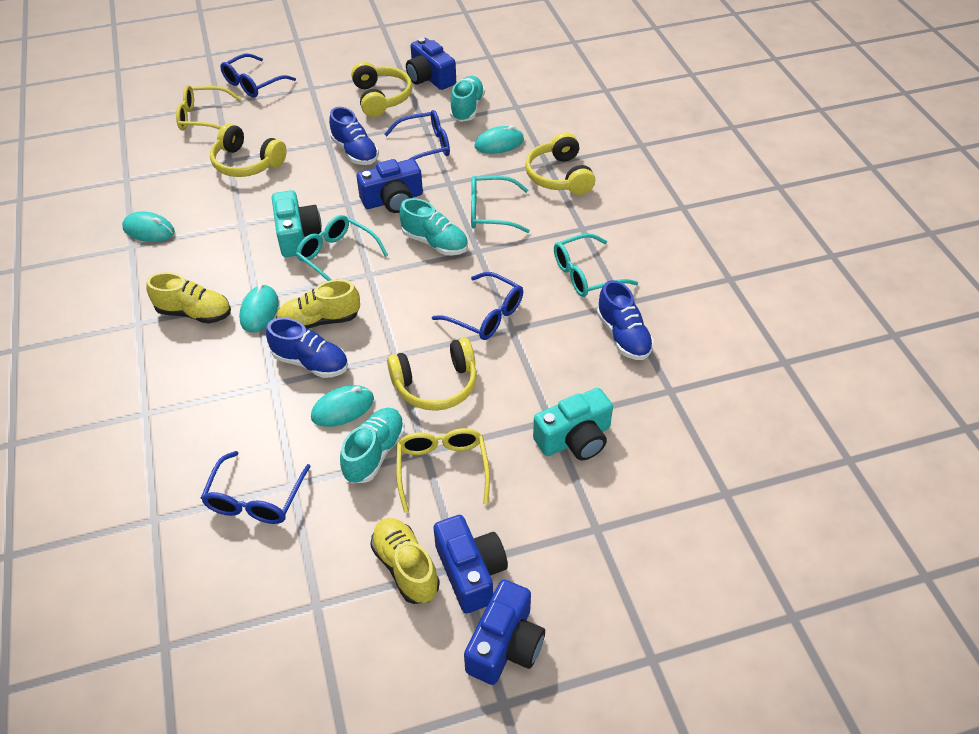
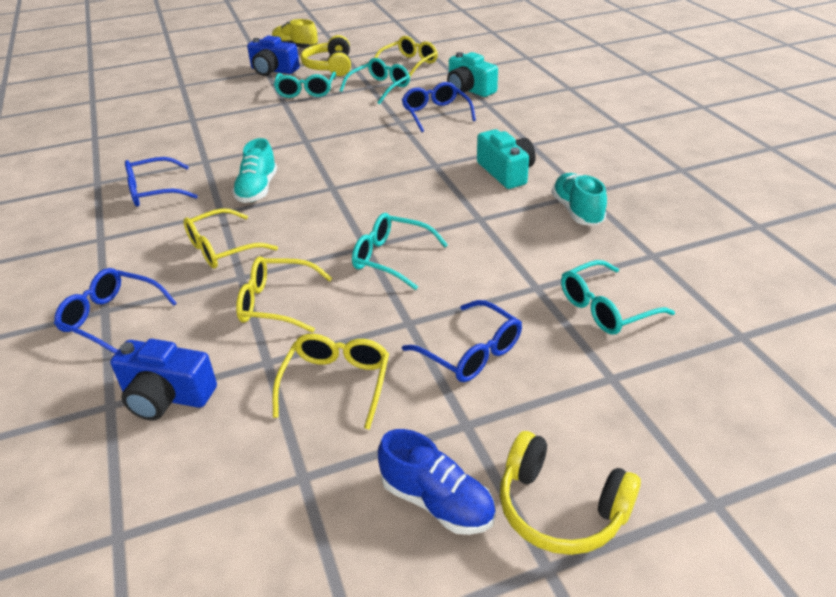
blue camera: 4 -> 2
blue shoe: 3 -> 1
turquoise glasses: 3 -> 4
turquoise mouse: 4 -> 0
turquoise shoe: 3 -> 2
yellow glasses: 2 -> 4
yellow headphones: 4 -> 2
yellow shoe: 3 -> 1

